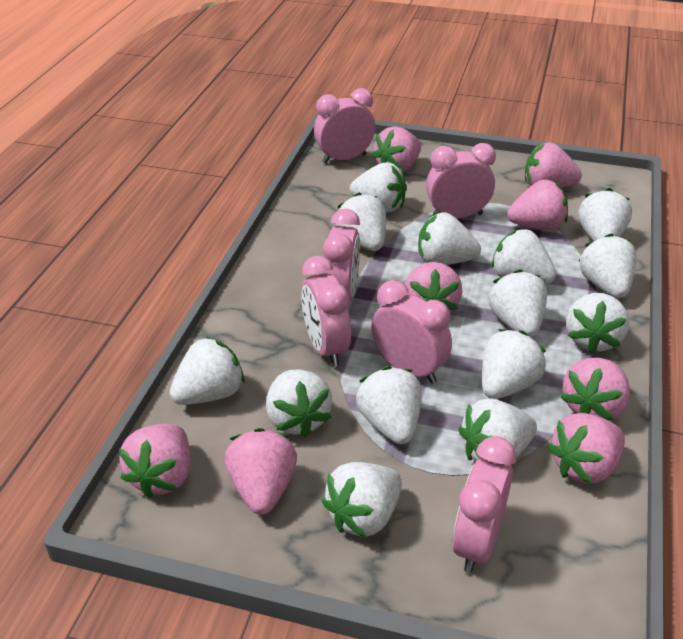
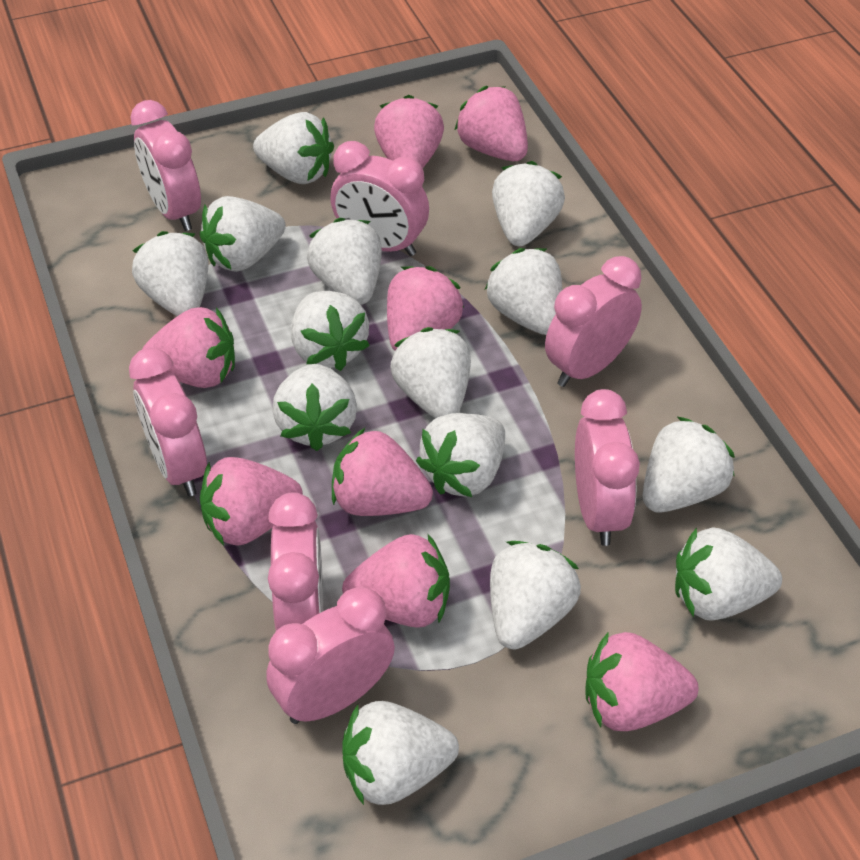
pink clock: 6 -> 7

